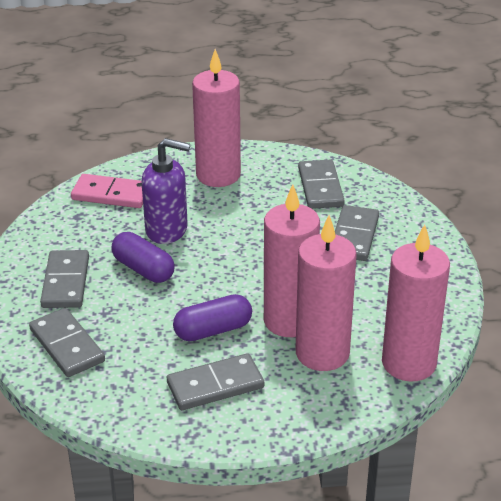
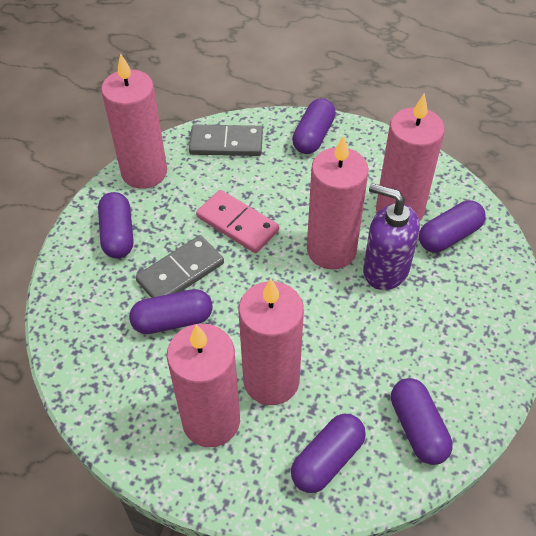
grey domino: 5 -> 2
pink candle: 4 -> 5
purple capsule: 2 -> 6

